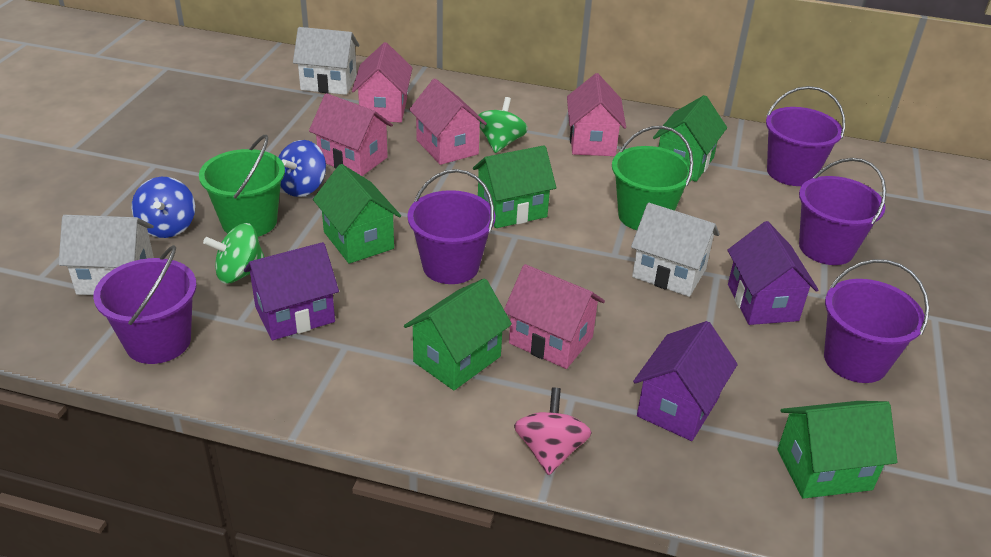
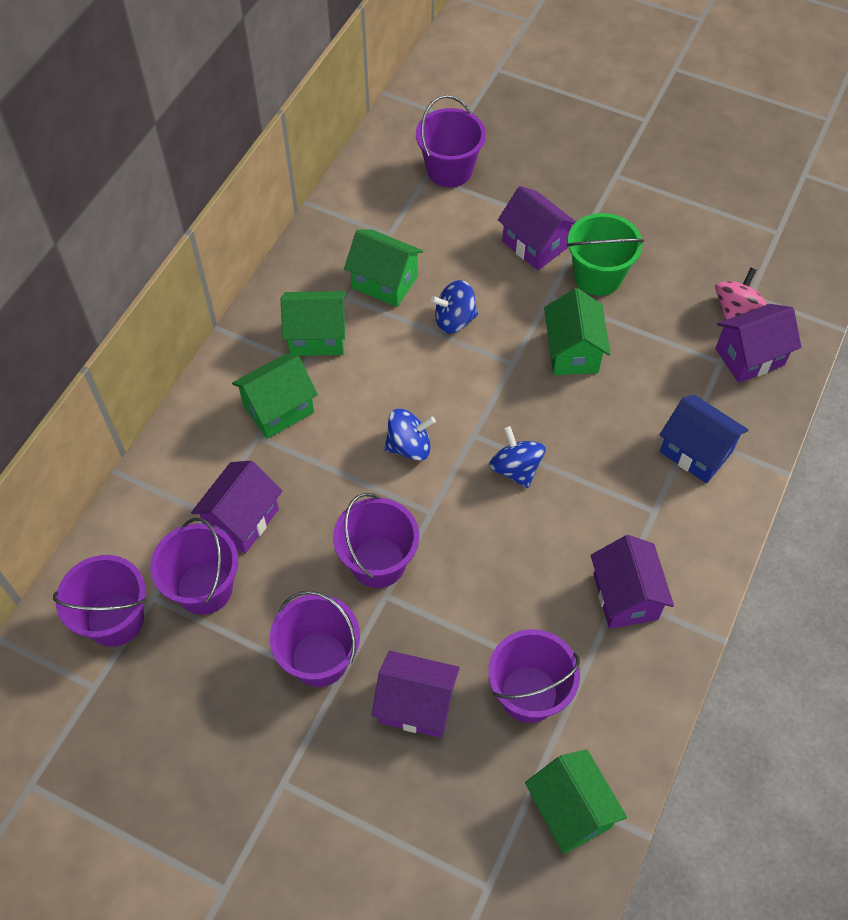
blue house: 0 -> 1
blue spinning top: 2 -> 3
green bucket: 2 -> 1
green spinning top: 2 -> 0
pink house: 5 -> 0
purple bucket: 5 -> 6
purple house: 3 -> 5
white house: 3 -> 0

